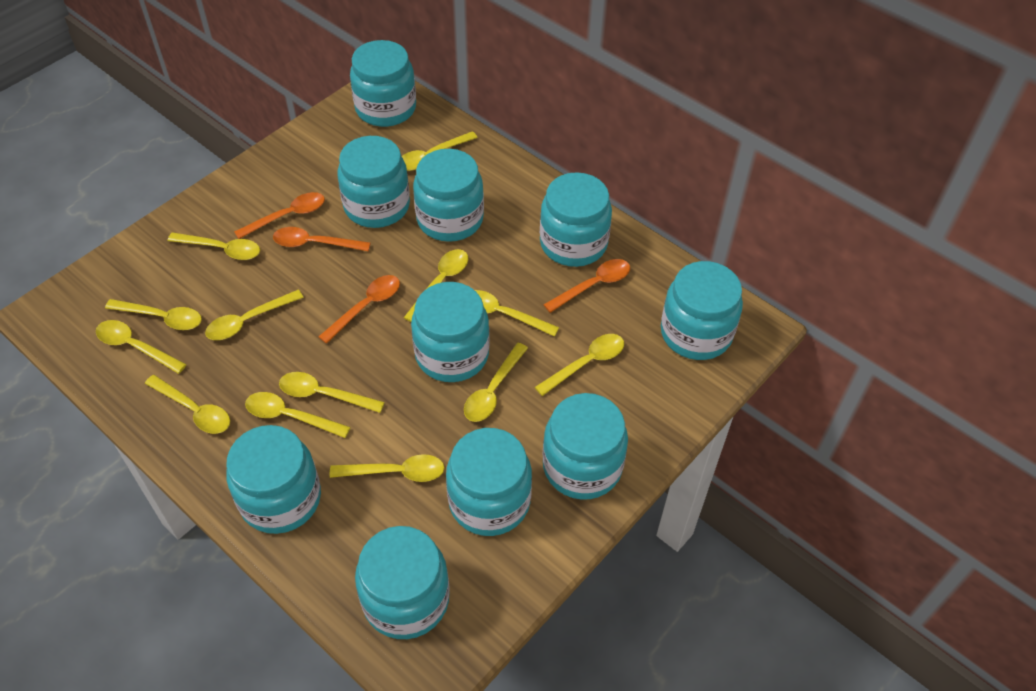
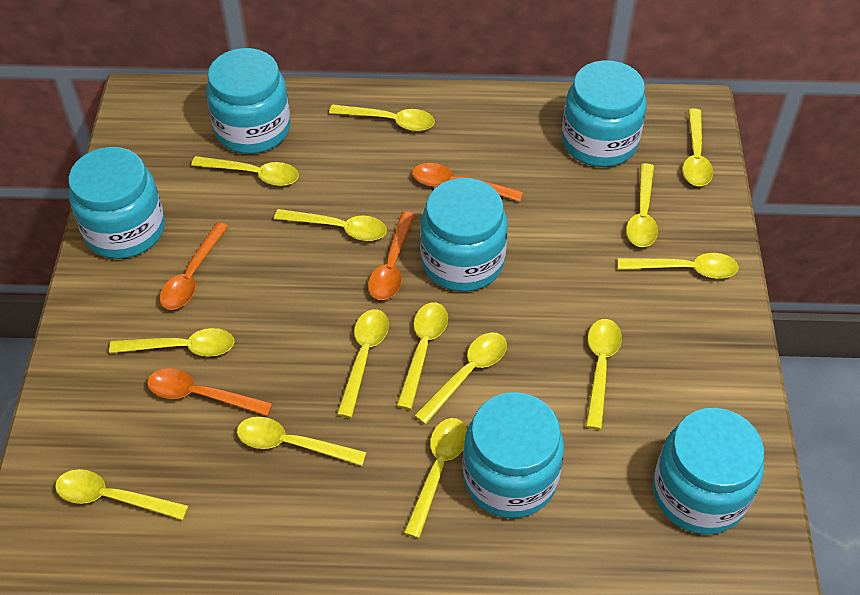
turquoise jar: 10 -> 6
yellow spoon: 13 -> 14

